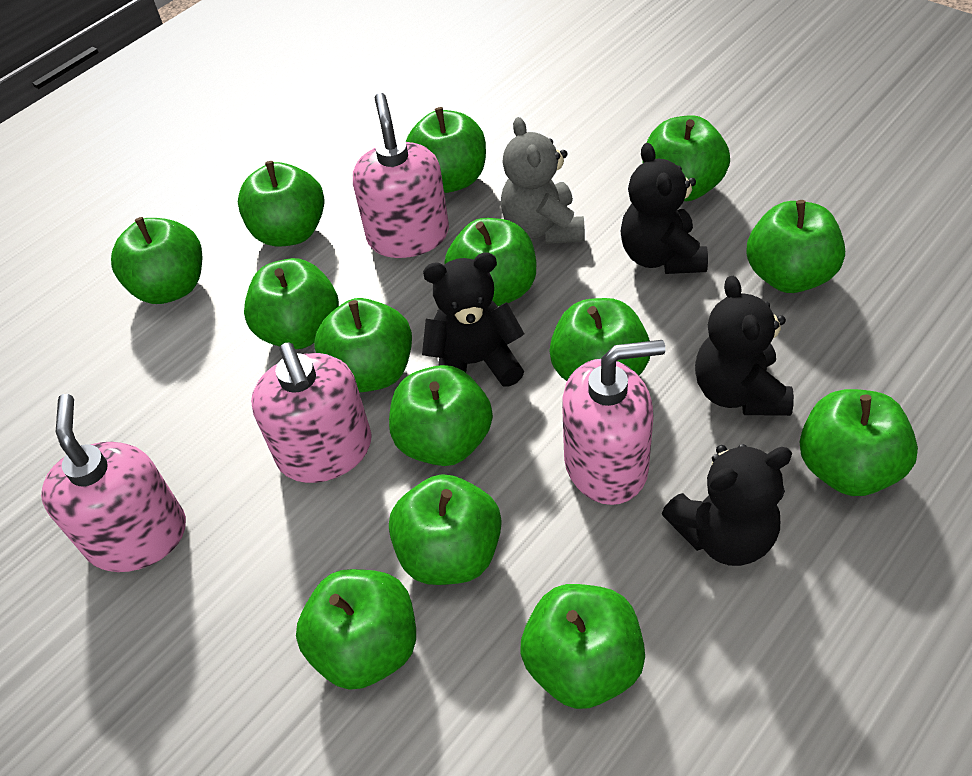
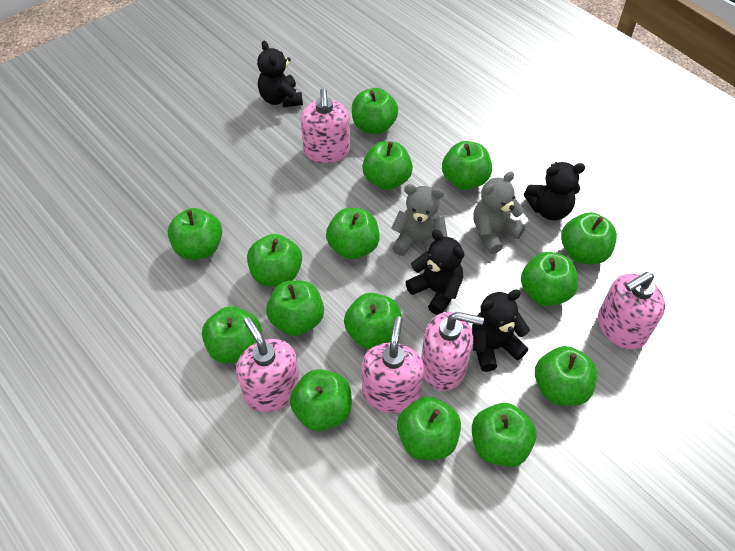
green apple: 14 -> 15
grey teddy bear: 1 -> 2
pink soap dispenser: 4 -> 5

